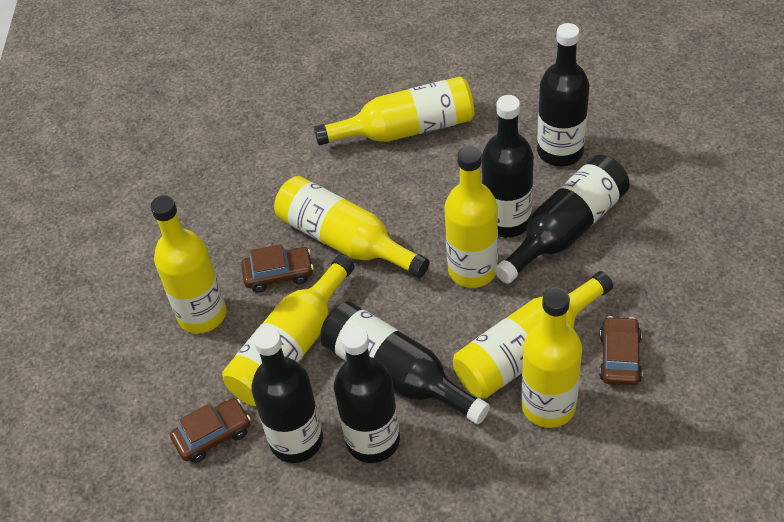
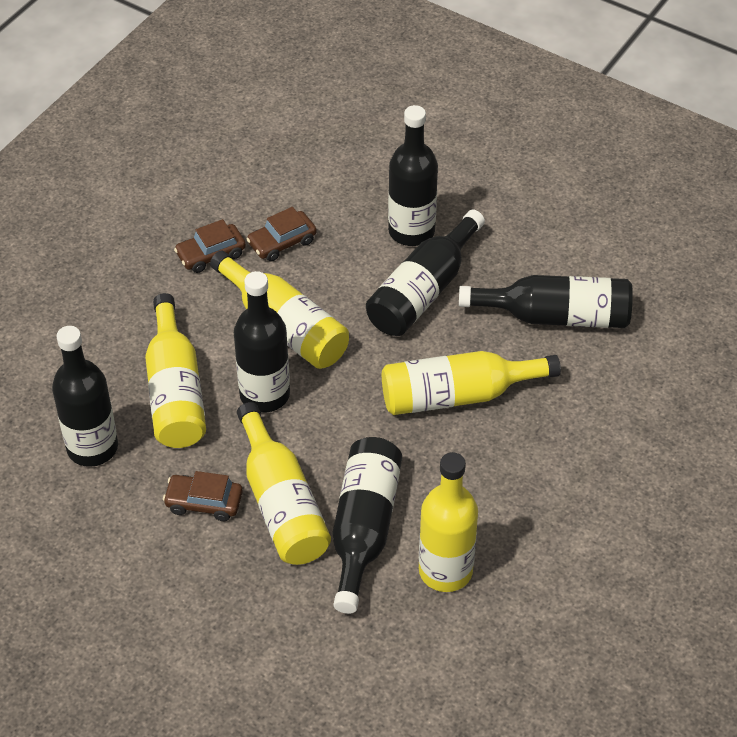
yellow bottle: 7 -> 5

